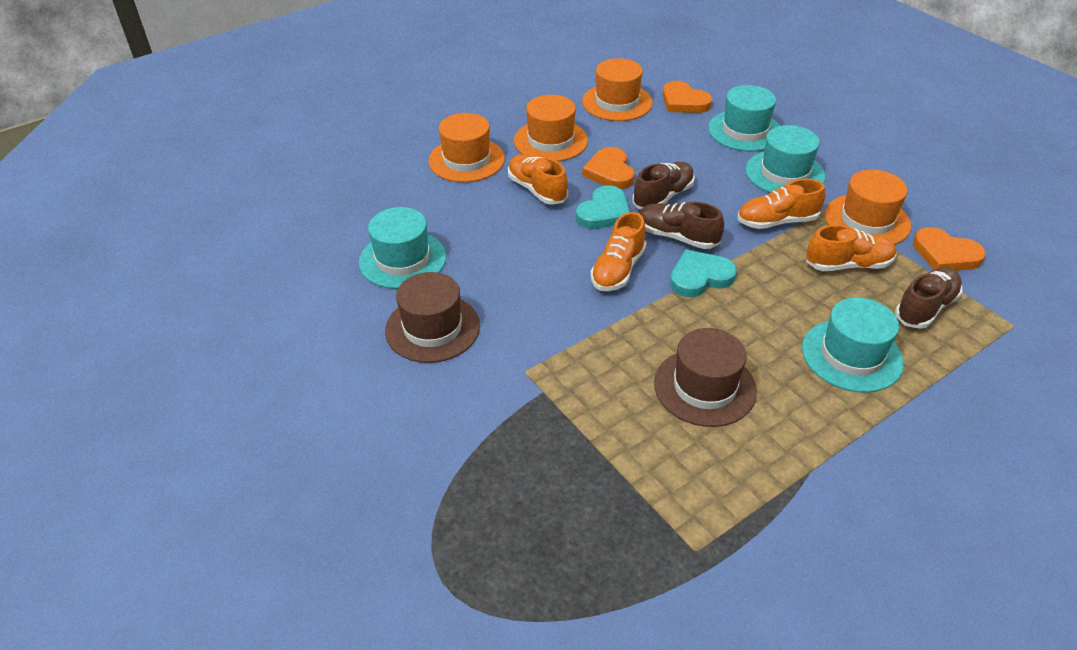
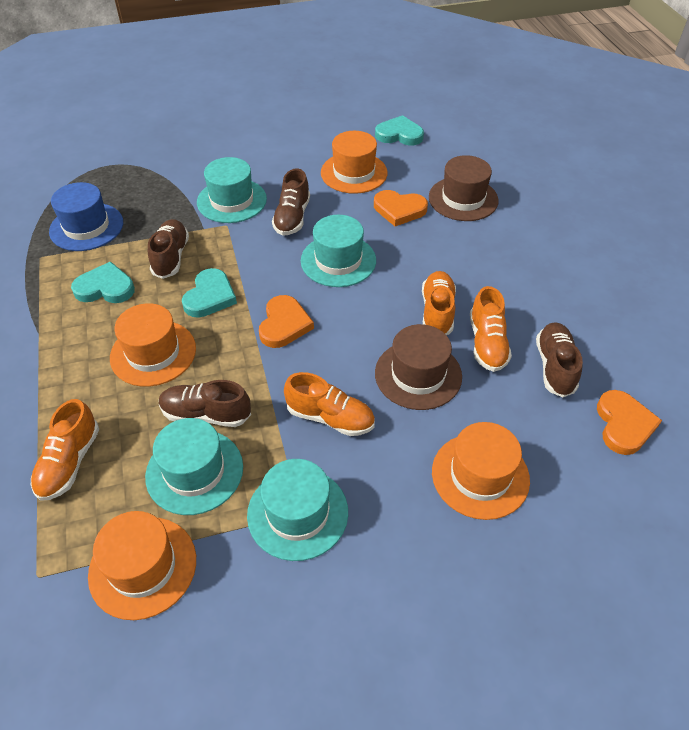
blue hat: 0 -> 1
brown shoe: 3 -> 4
turquoise heart: 2 -> 3

